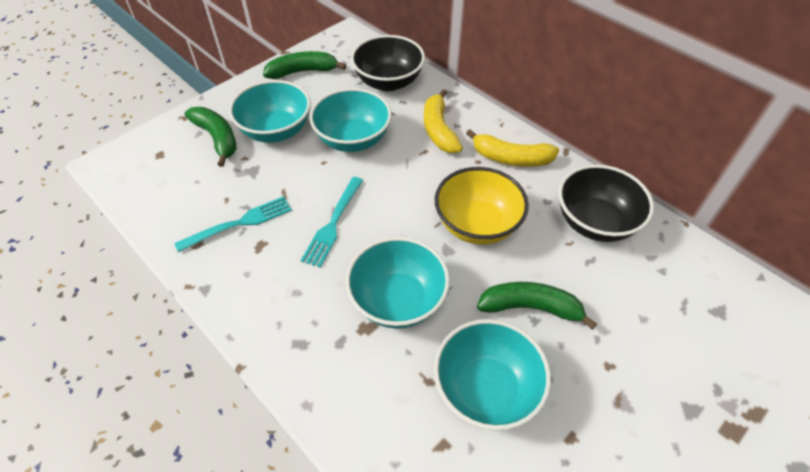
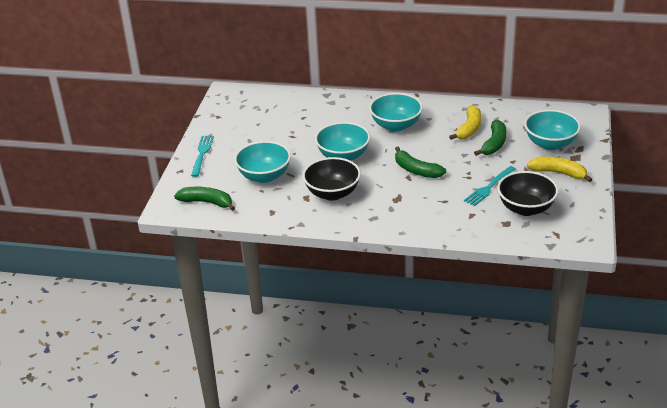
yellow bowl: 1 -> 0

